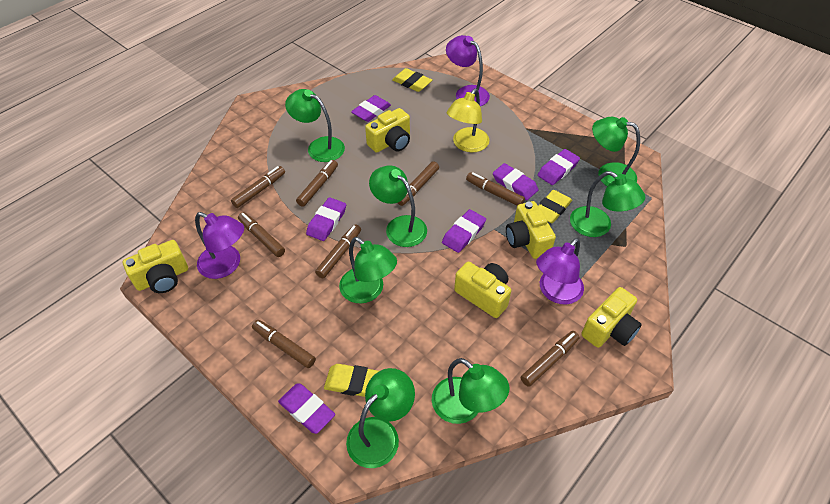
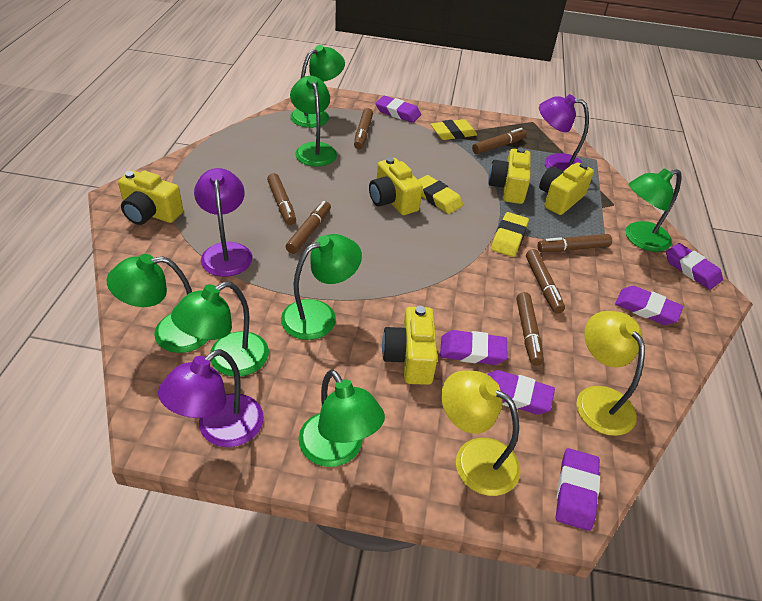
brown marker: 8 -> 7
yellow lamp: 1 -> 2

